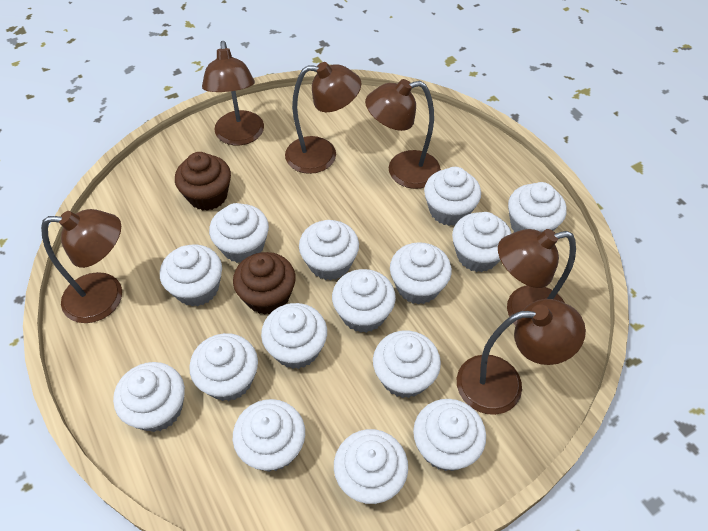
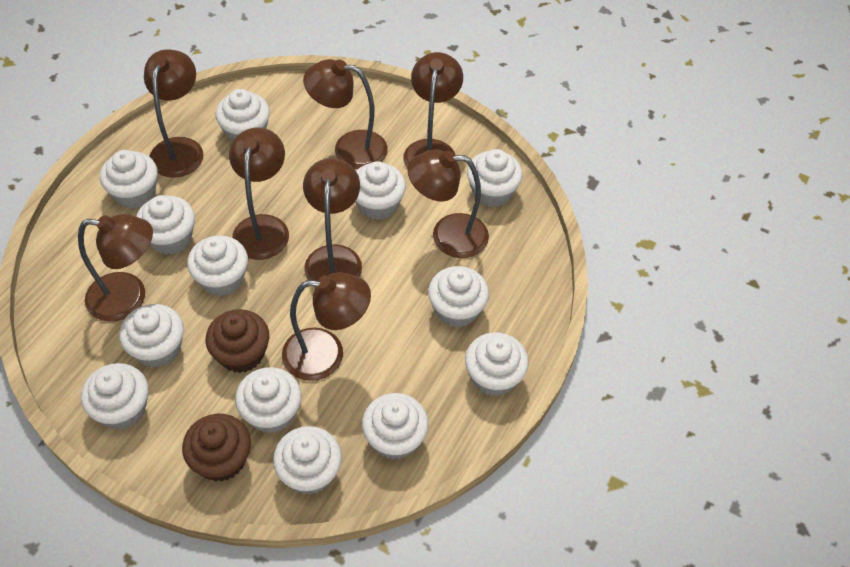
brown lamp: 6 -> 8
white cupcake: 15 -> 13

